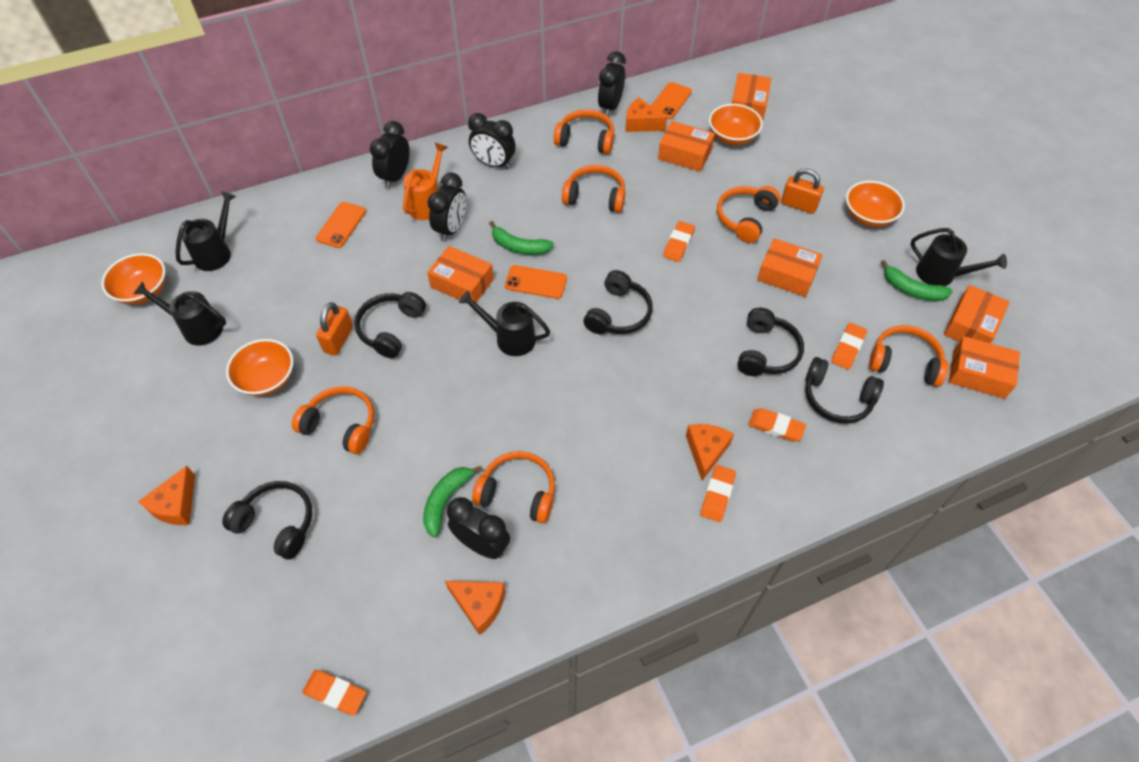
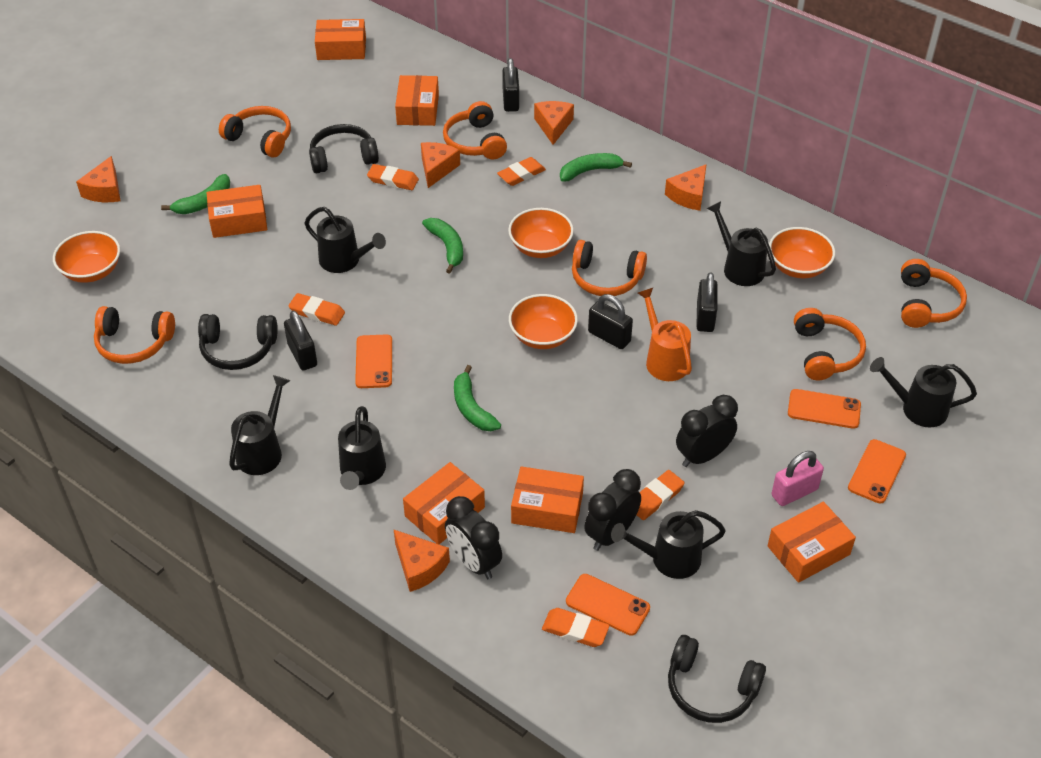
black clock: 5 -> 3
black headphones: 5 -> 3
black padlock: 0 -> 4
black watering can: 4 -> 6
green banana: 3 -> 4
orange cheese: 4 -> 5
orange padlock: 2 -> 0
orange phone: 3 -> 4
pink padlock: 0 -> 1

